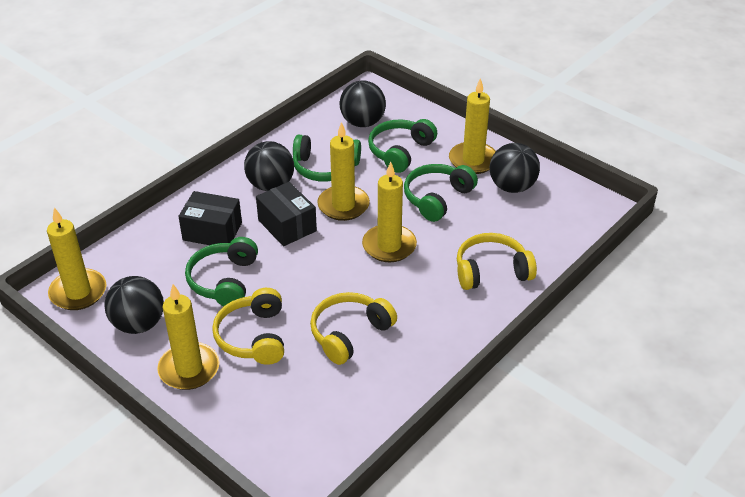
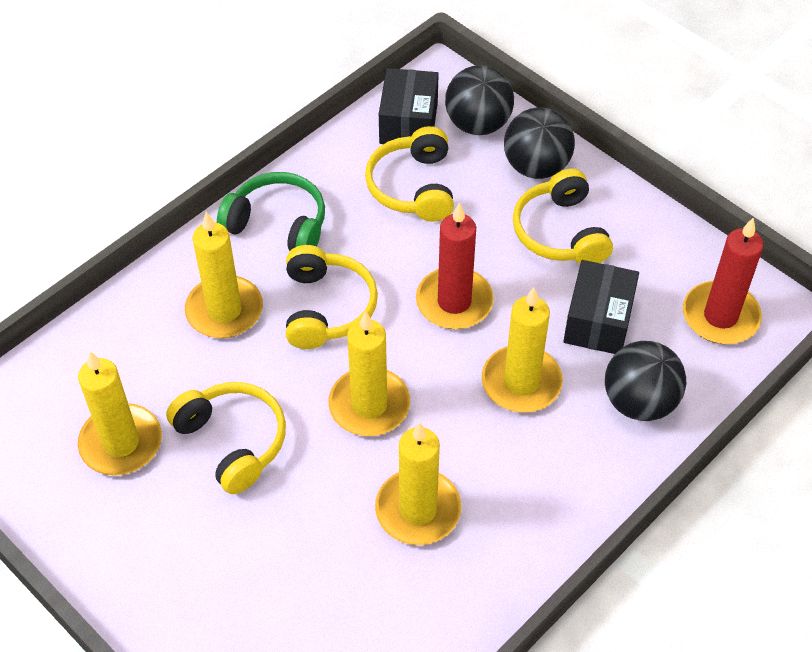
black ball: 4 -> 3
green headphones: 4 -> 1
red candle: 0 -> 2
yellow headphones: 3 -> 4

